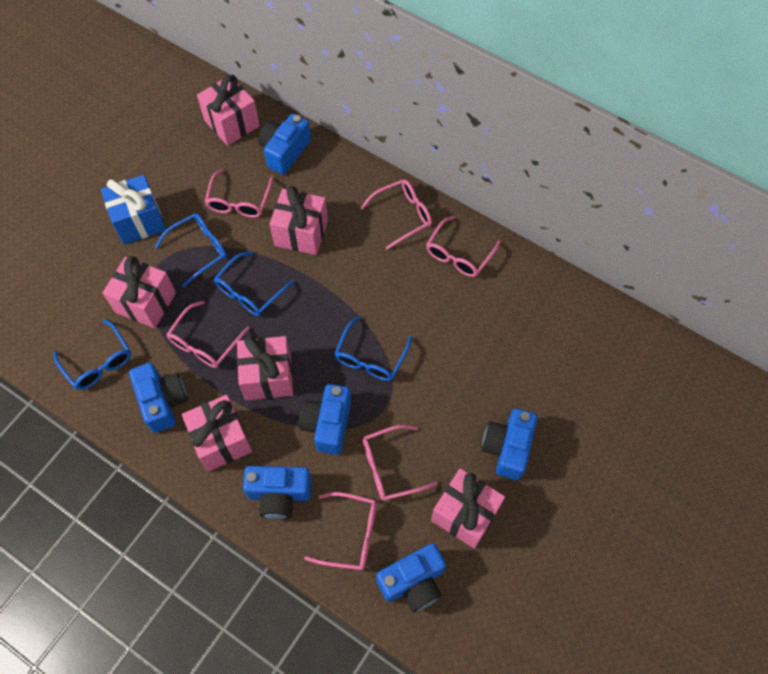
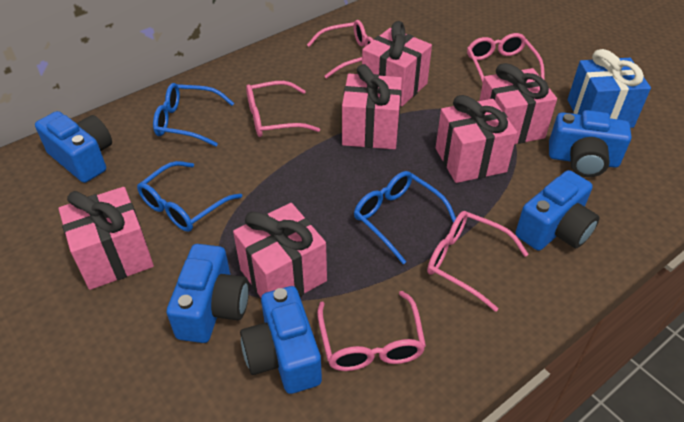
blue camera: 6 -> 5
blue glasses: 4 -> 3
pink glasses: 6 -> 5

